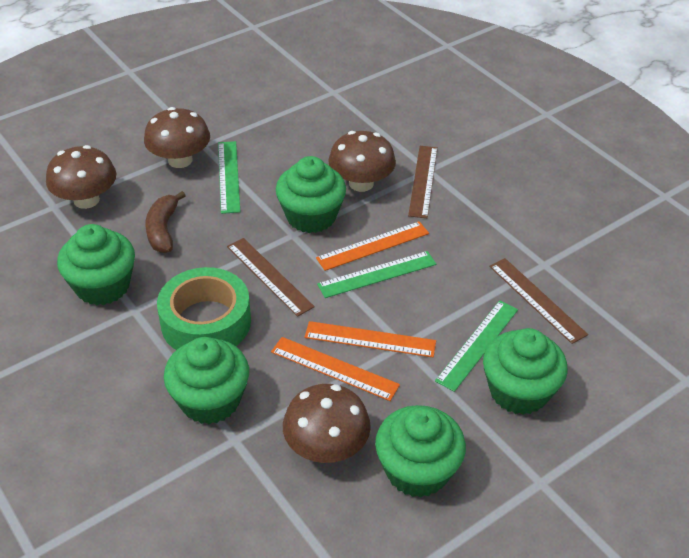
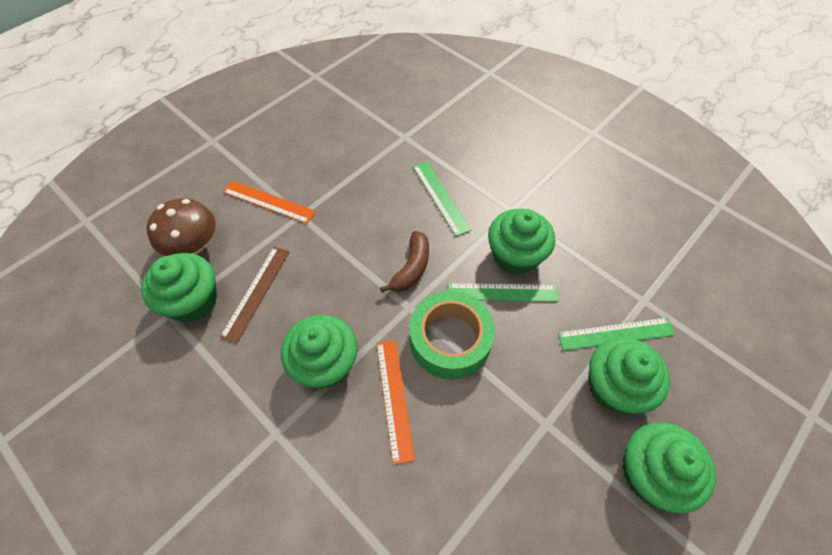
brown mushroom: 4 -> 1
brown ruler: 3 -> 1
orange ruler: 3 -> 2

